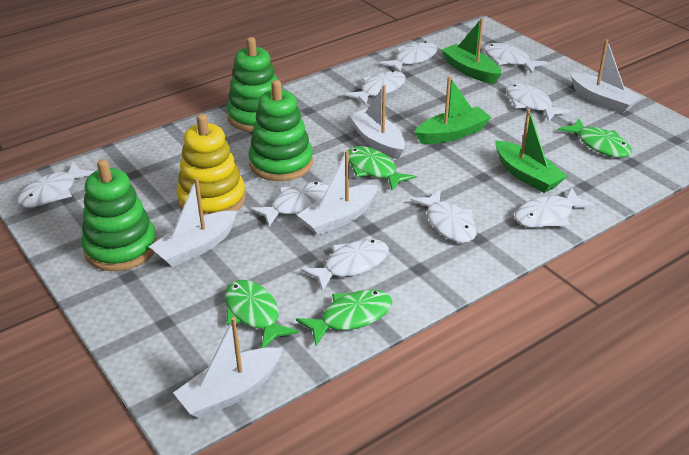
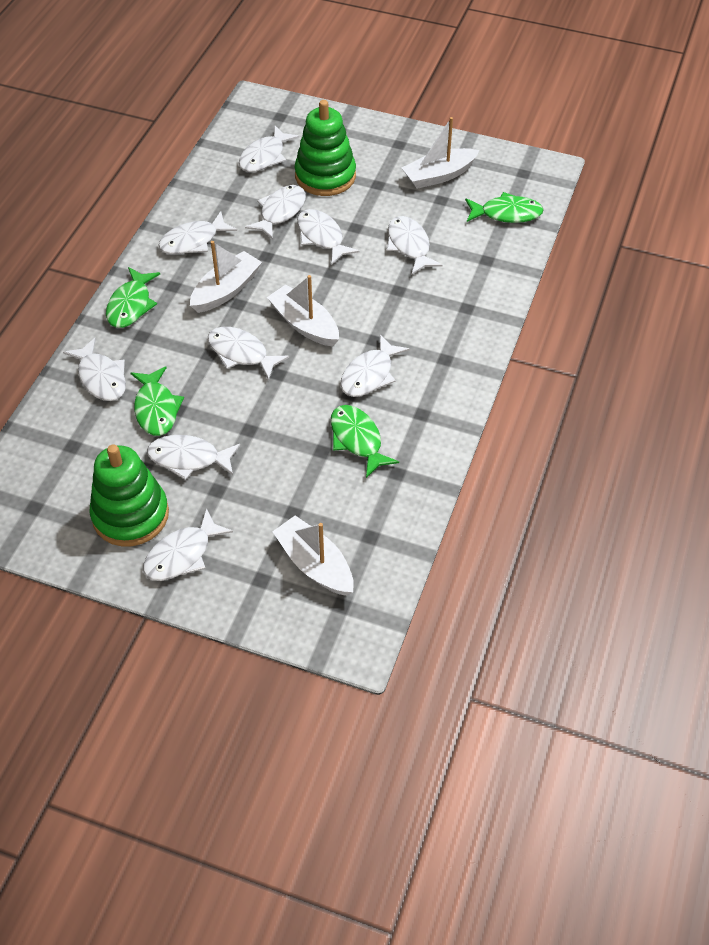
green boat: 3 -> 0
green stacking toy: 3 -> 2
white boat: 5 -> 4
white fish: 9 -> 10
yellow stacking toy: 1 -> 0

